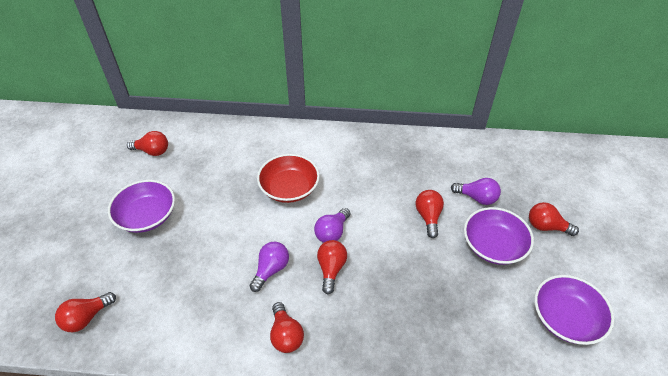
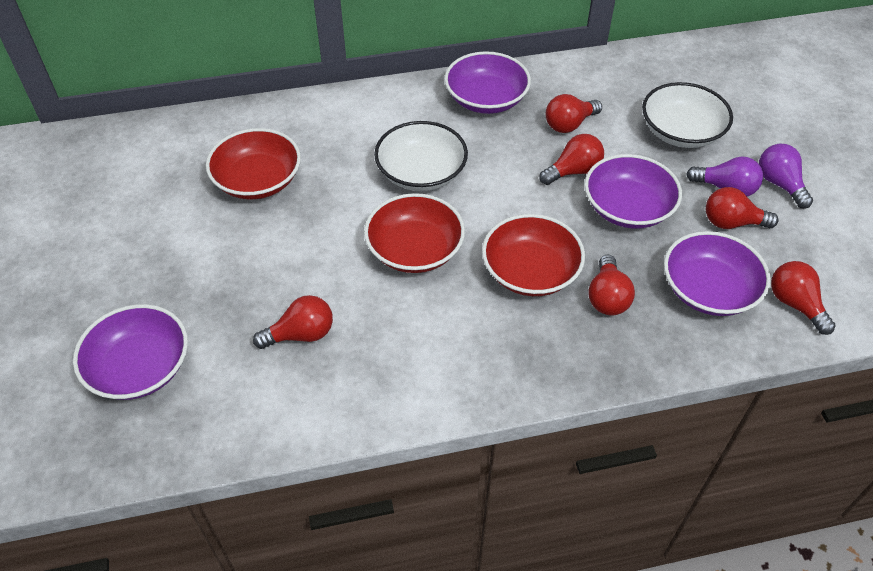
purple bowl: 3 -> 4
purple light bulb: 3 -> 2
red bowl: 1 -> 3
white bowl: 0 -> 2

